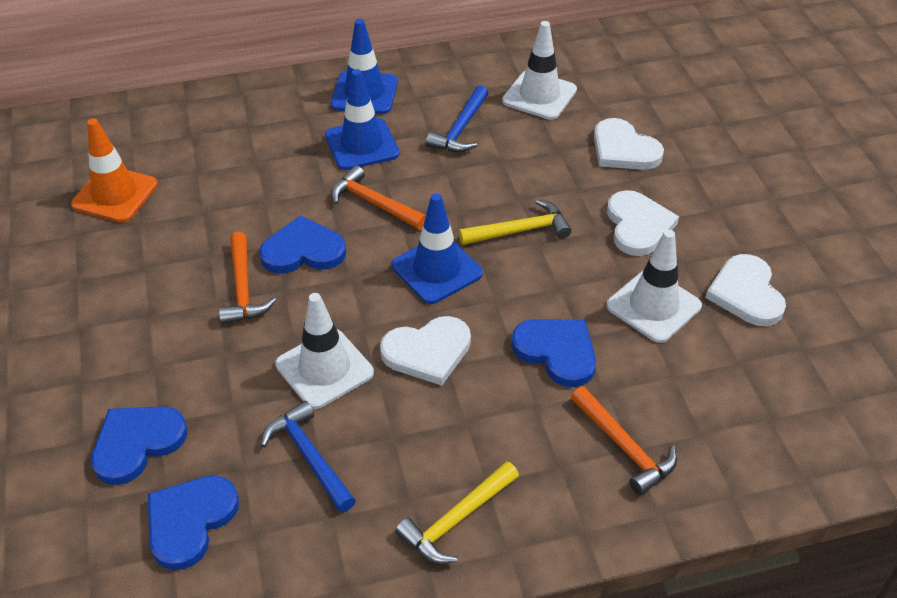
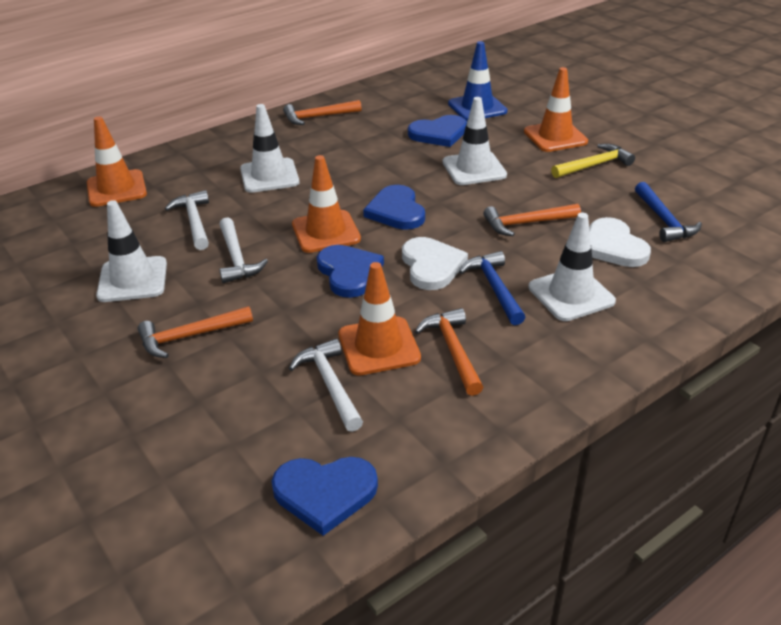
blue traffic cone: 3 -> 1
orange hammer: 3 -> 4
orange traffic cone: 1 -> 4
white hammer: 0 -> 3
white heart: 4 -> 2
white traffic cone: 3 -> 4
yellow hammer: 2 -> 1

